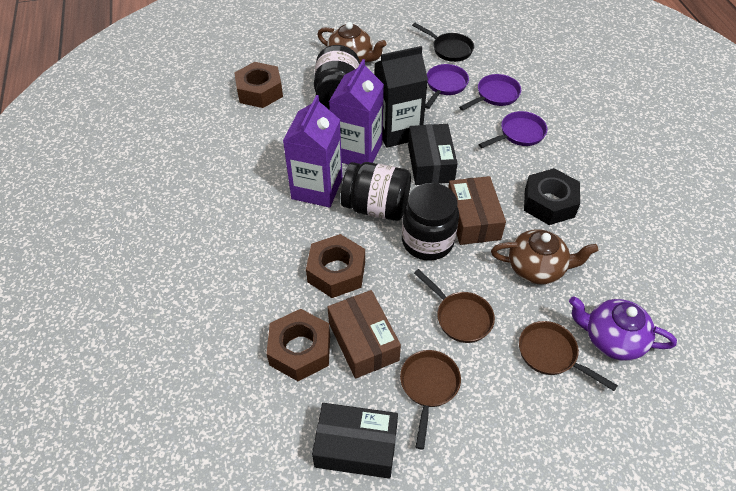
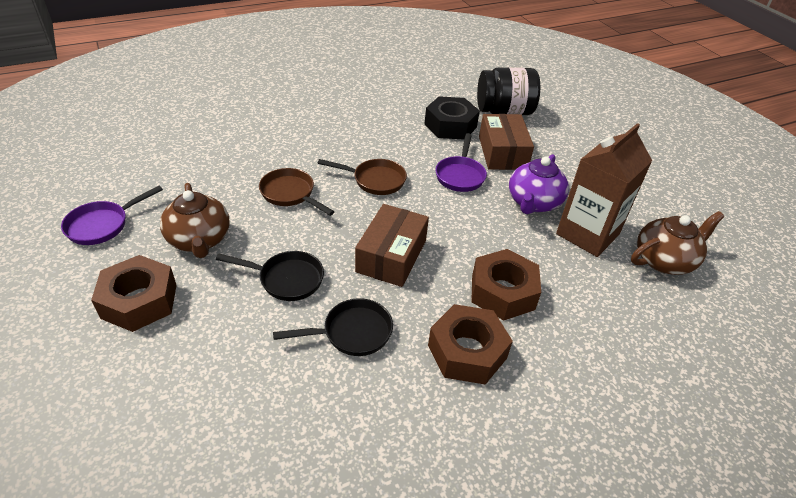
black box: 2 -> 0
black carton: 1 -> 0
black jar: 3 -> 1
black pan: 1 -> 2
brown carton: 0 -> 1
brown pan: 3 -> 2
purple carton: 2 -> 0
purple pan: 3 -> 2

